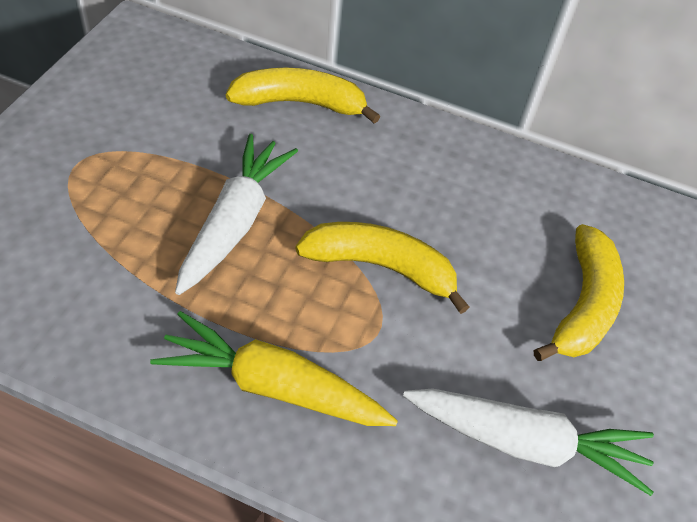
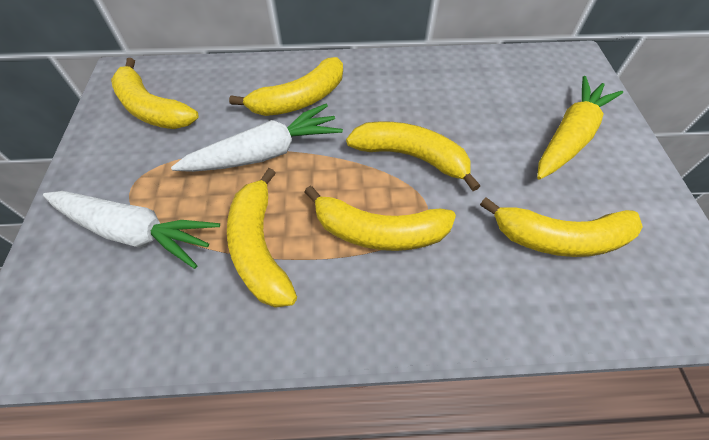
yellow banana: 3 -> 6

